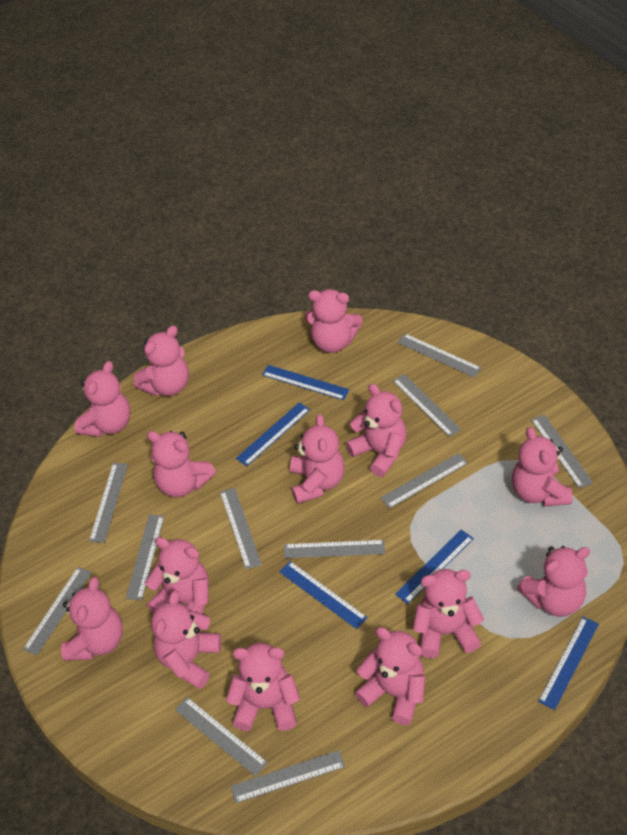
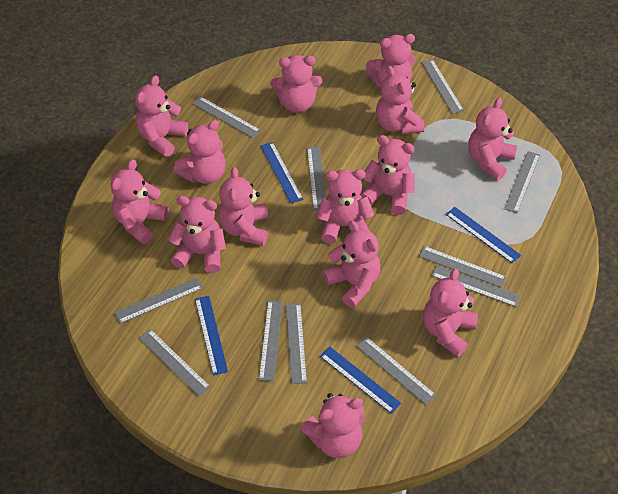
blue ruler: 5 -> 4

